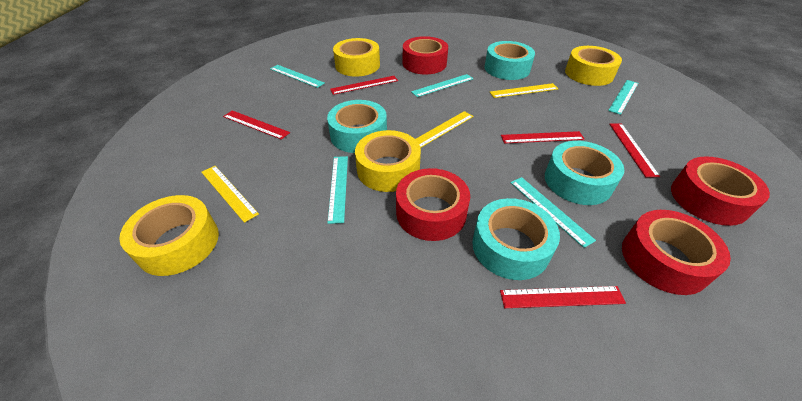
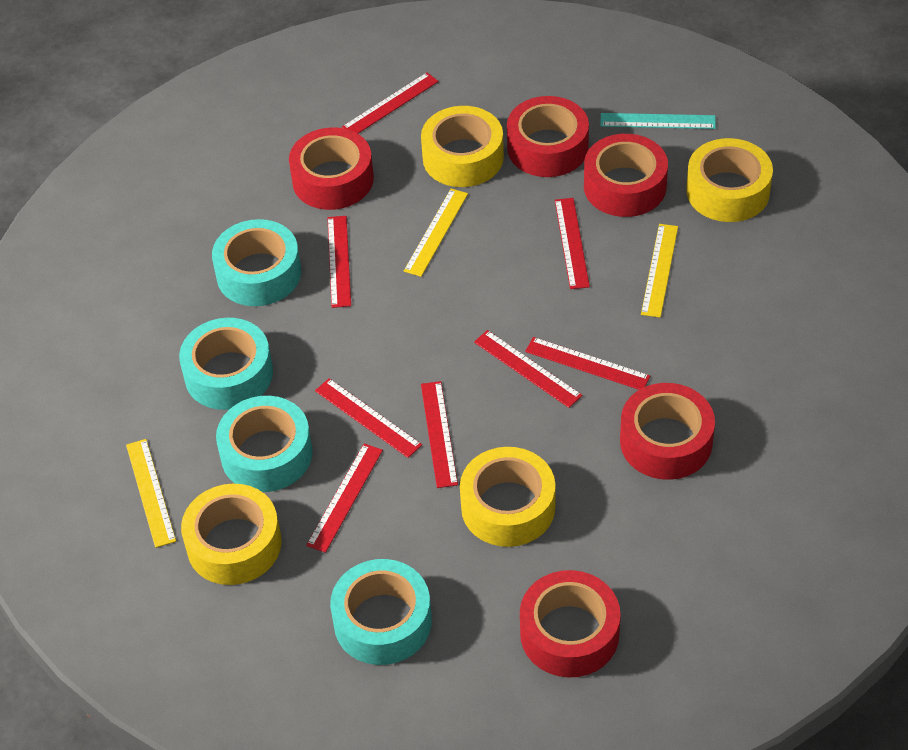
red ruler: 5 -> 8
red tape: 4 -> 5
turquoise ruler: 5 -> 1

